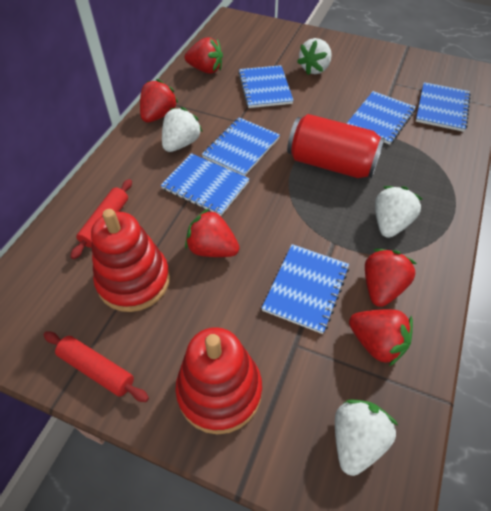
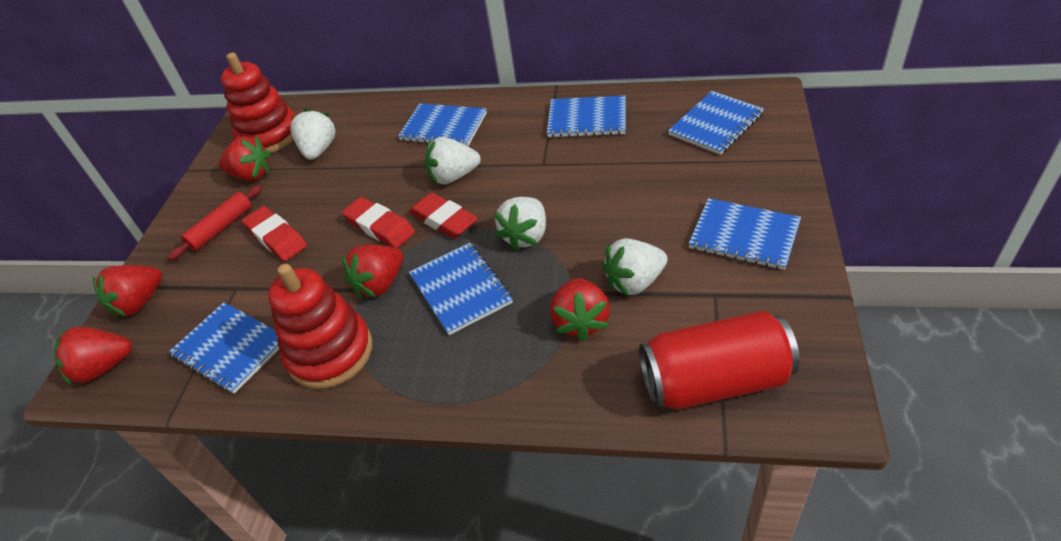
red eraser: 0 -> 3
red rolling pin: 2 -> 1

